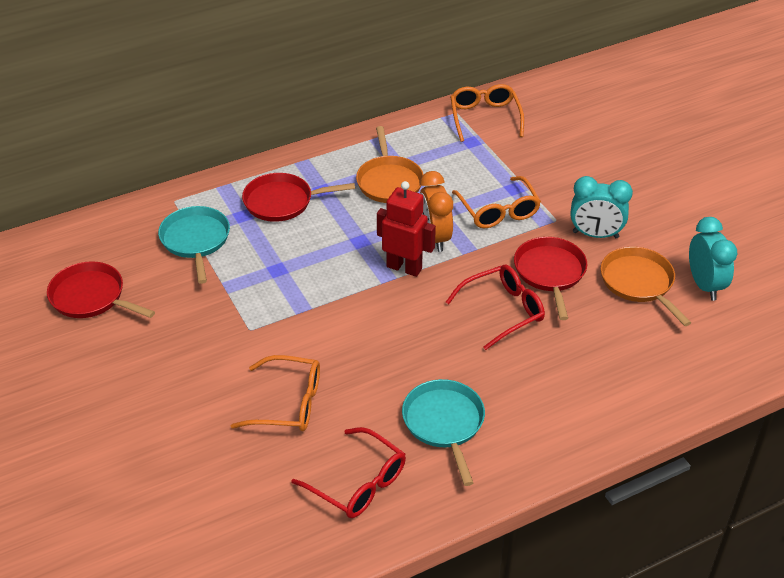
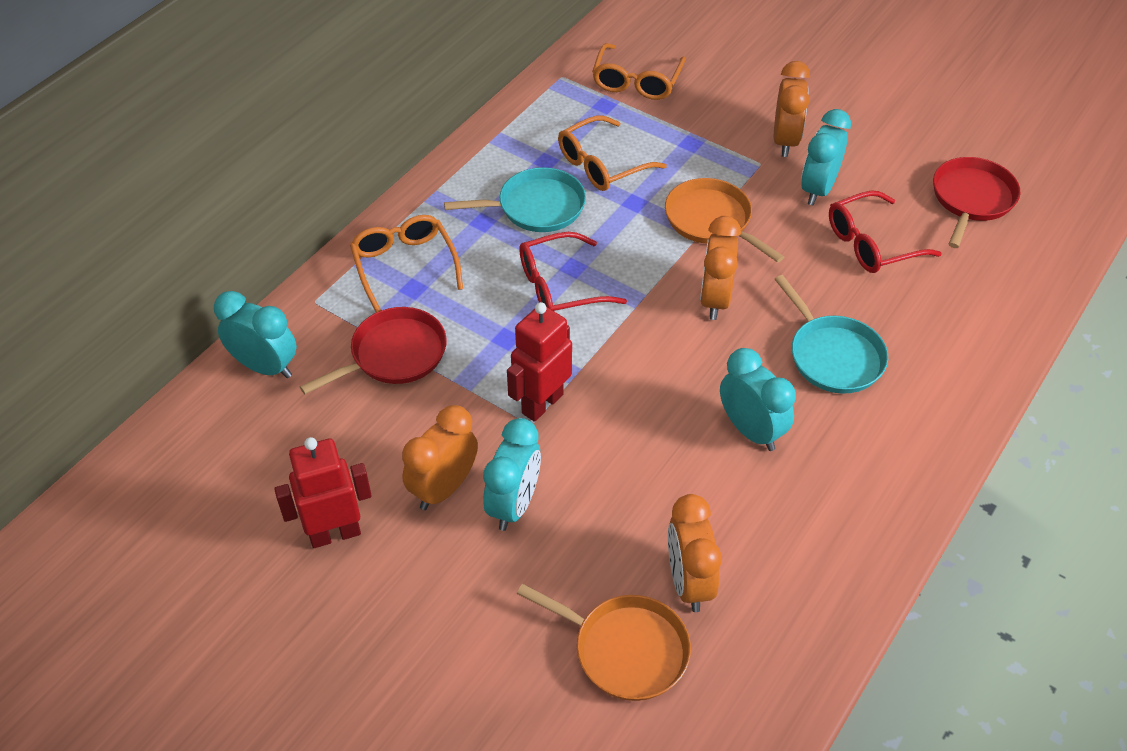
orange clock: 1 -> 4
red pan: 3 -> 2
red robot: 1 -> 2
turquoise clock: 2 -> 4

